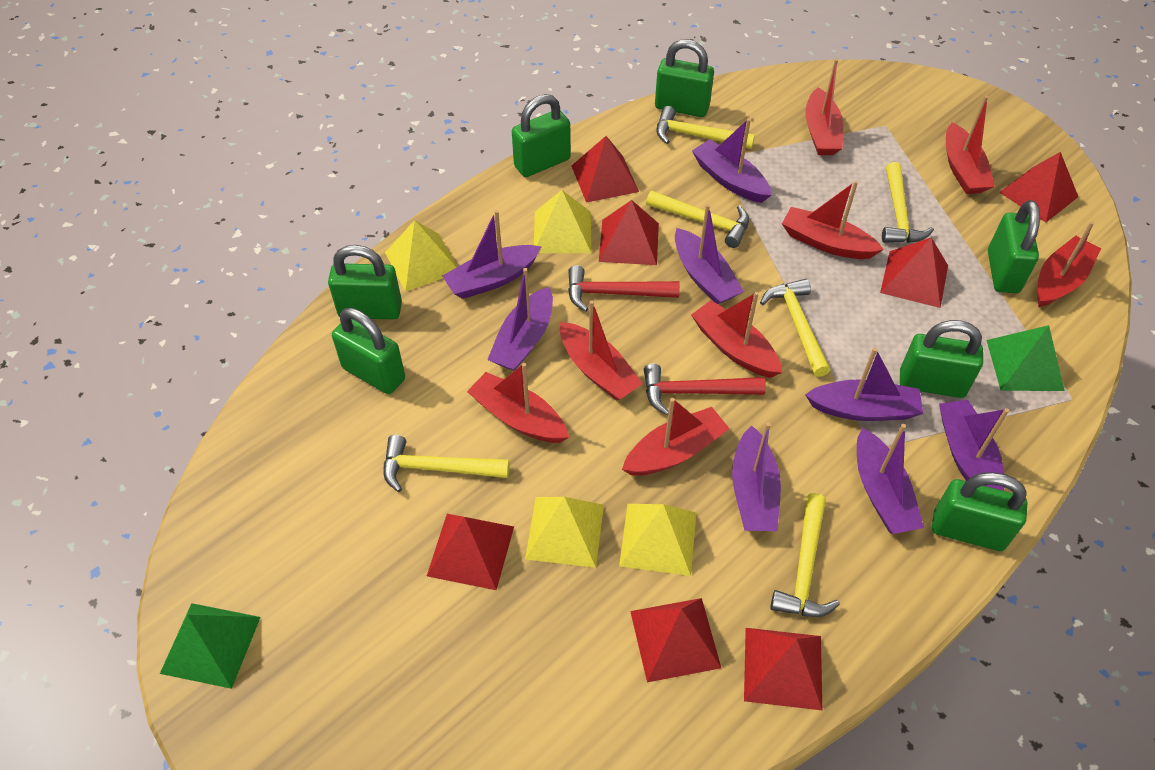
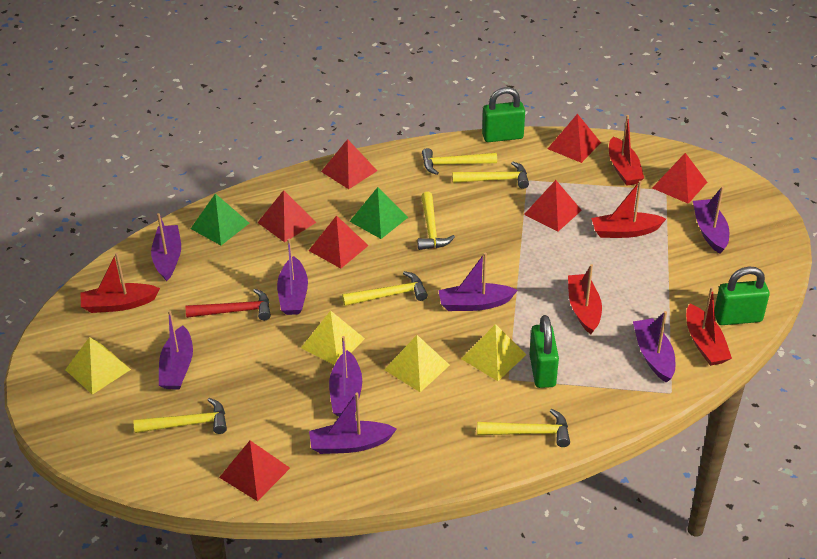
green padlock: 7 -> 3
red boat: 8 -> 5
red hammer: 2 -> 1

